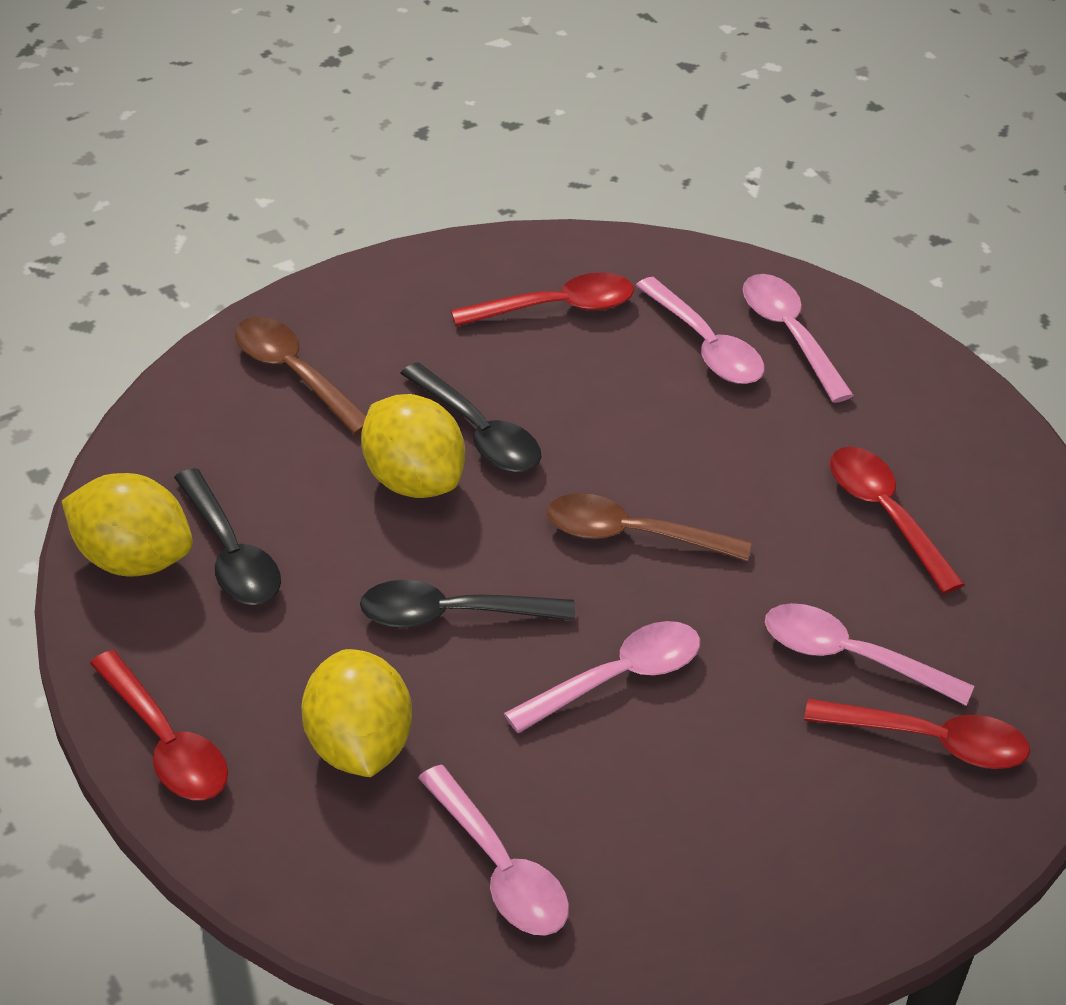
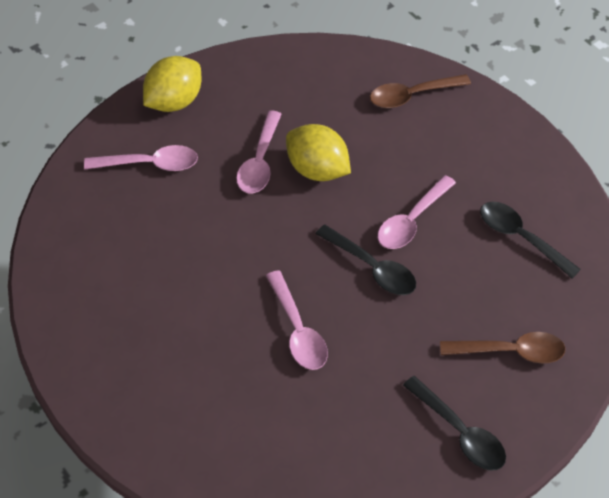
pink spoon: 5 -> 4
red spoon: 4 -> 0
yellow lemon: 3 -> 2

